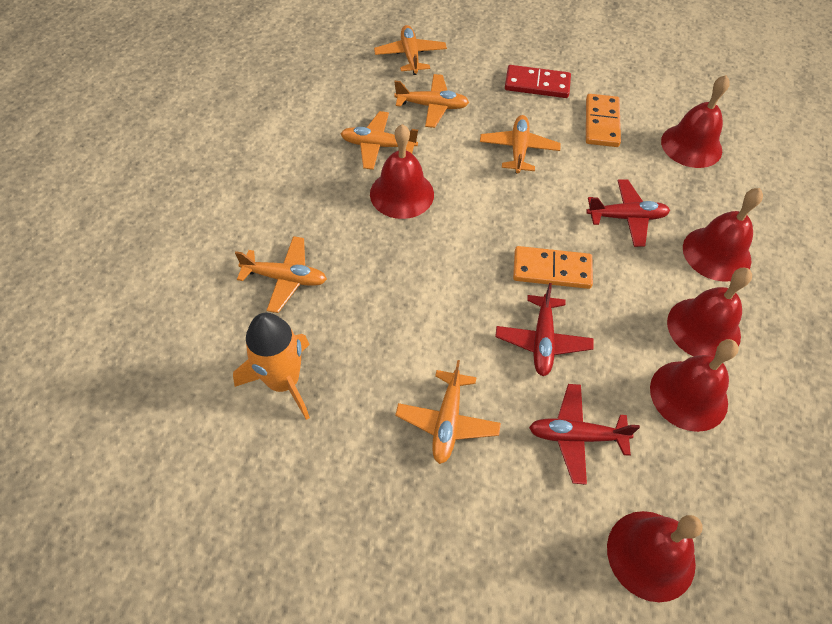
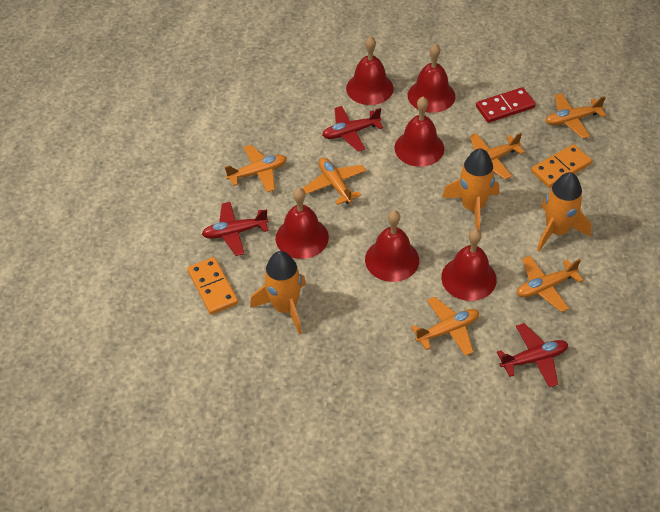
orange rocket: 1 -> 3

